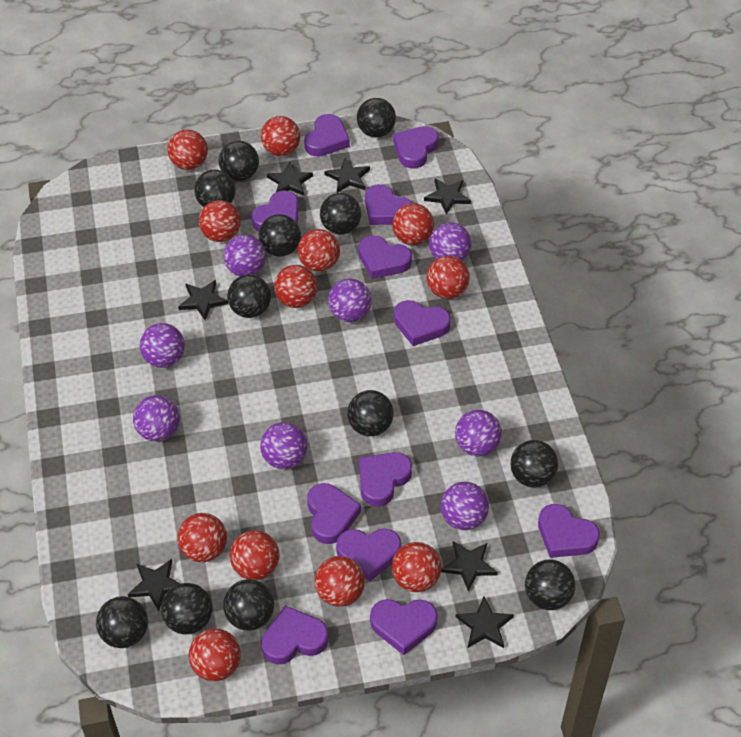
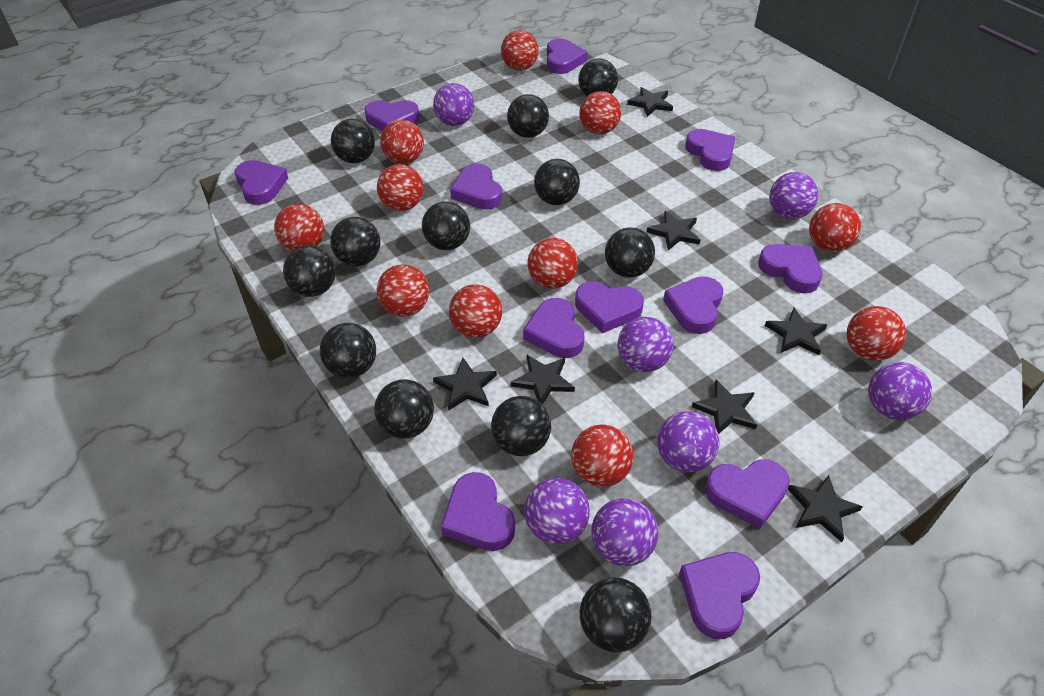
purple ball: 8 -> 7
red ball: 12 -> 11

